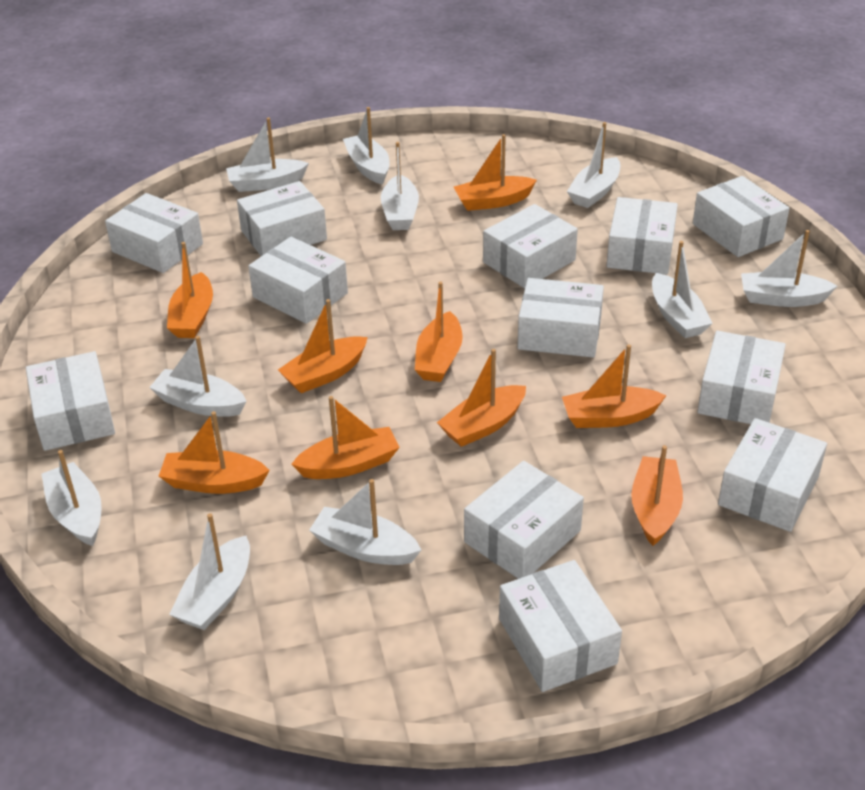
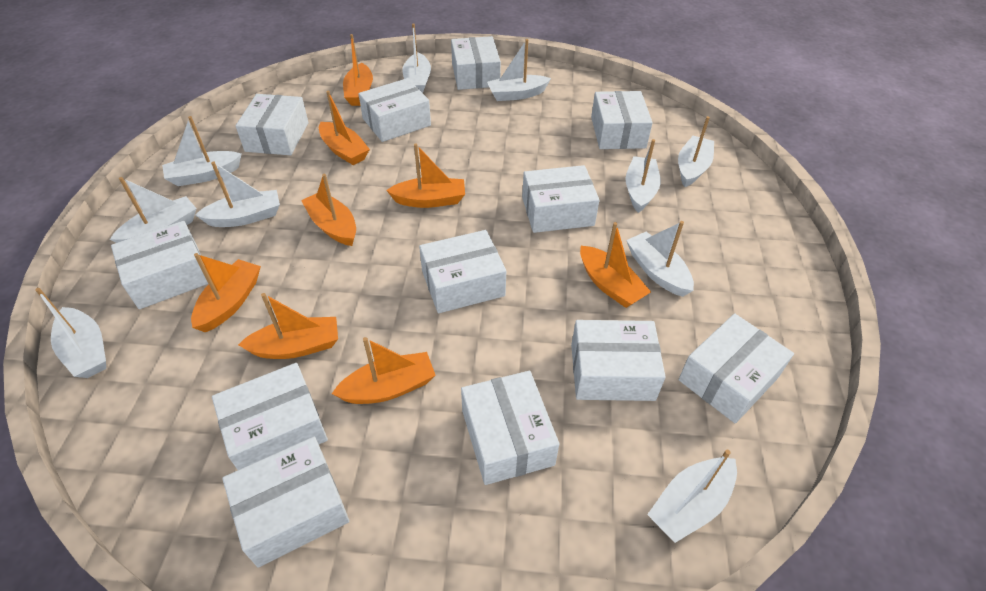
orange boat: 9 -> 8

